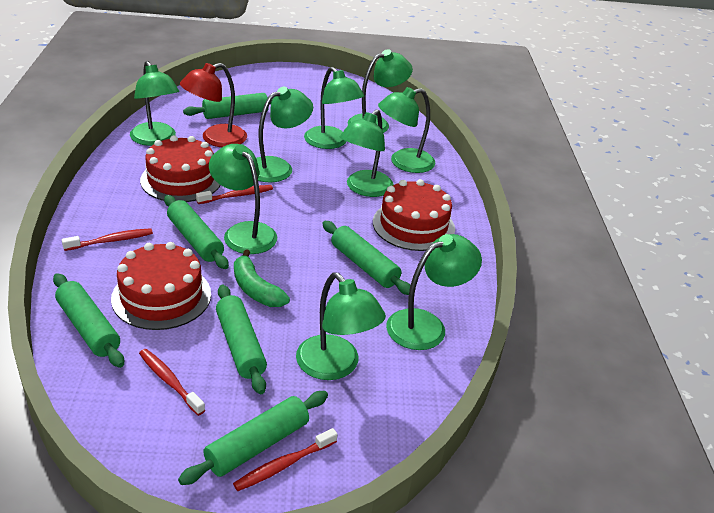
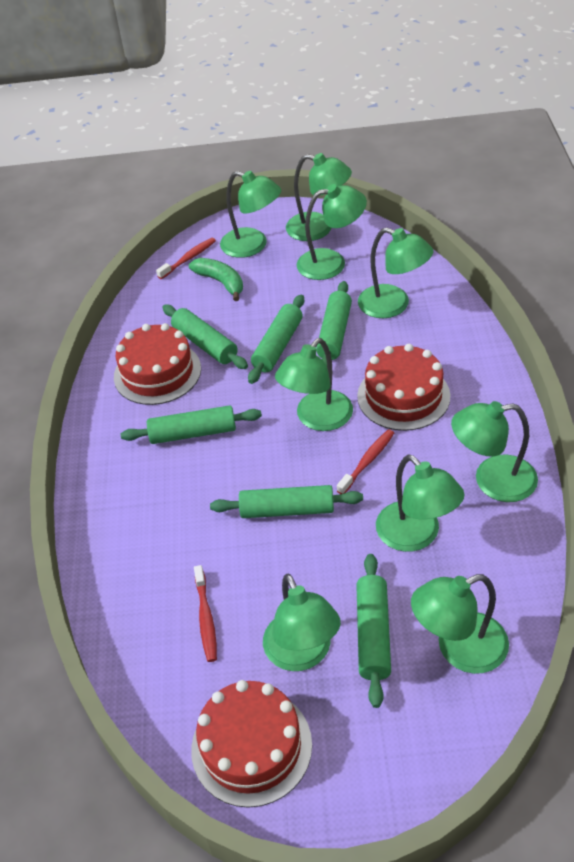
red lamp: 1 -> 0
red toothbrush: 4 -> 3

